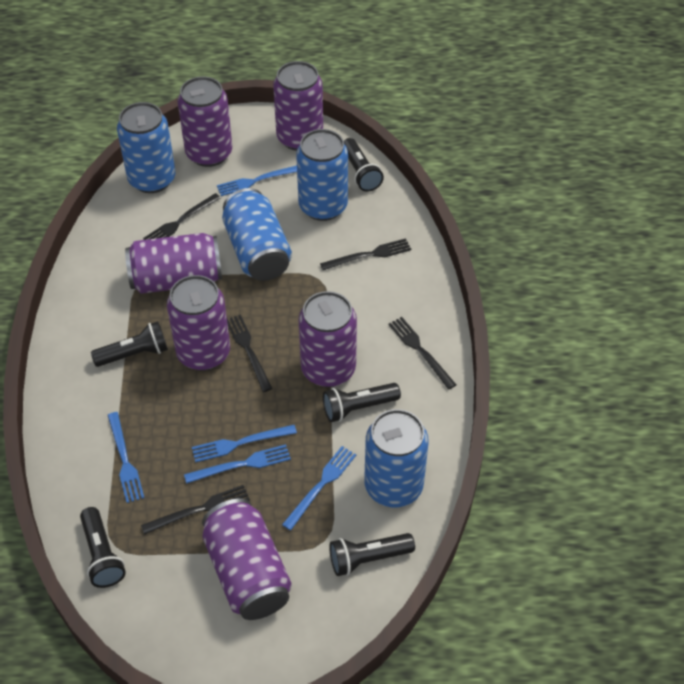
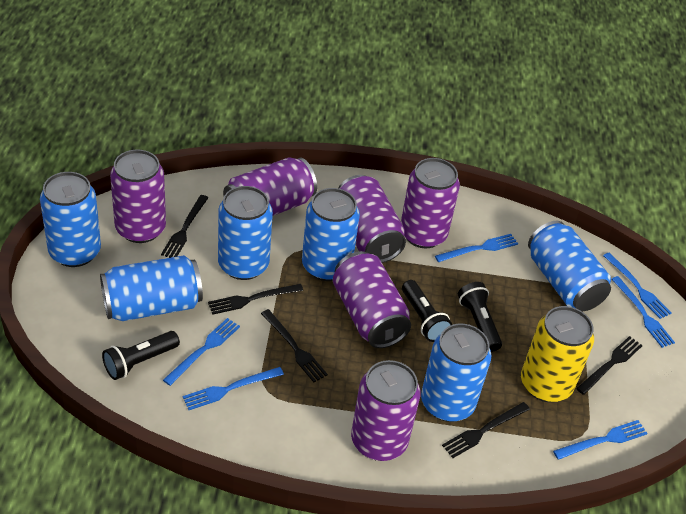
black flashlight: 5 -> 3
blue can: 4 -> 6
blue fork: 5 -> 6
yellow can: 0 -> 1

